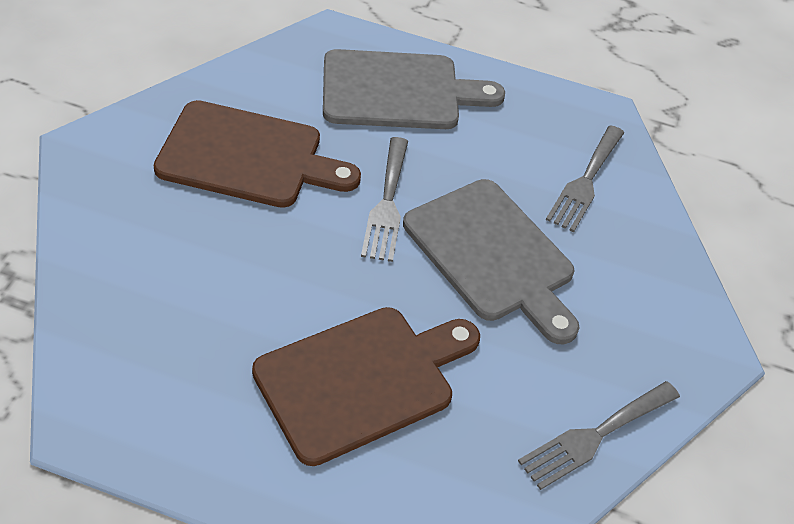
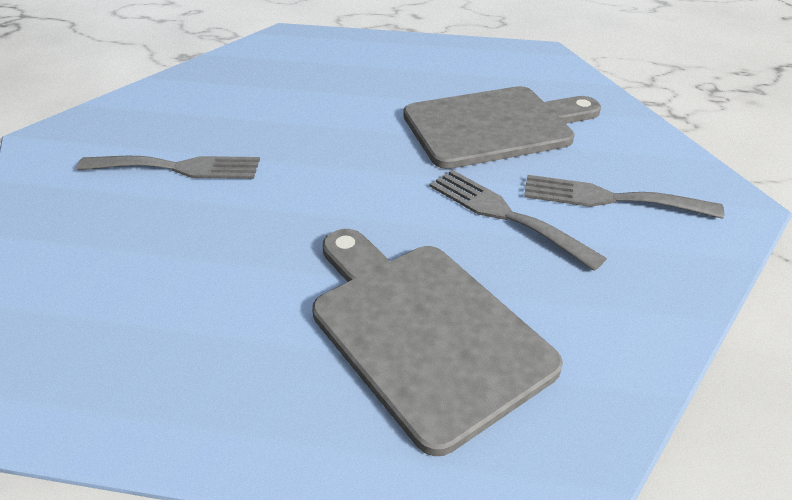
brown cutting board: 2 -> 0

